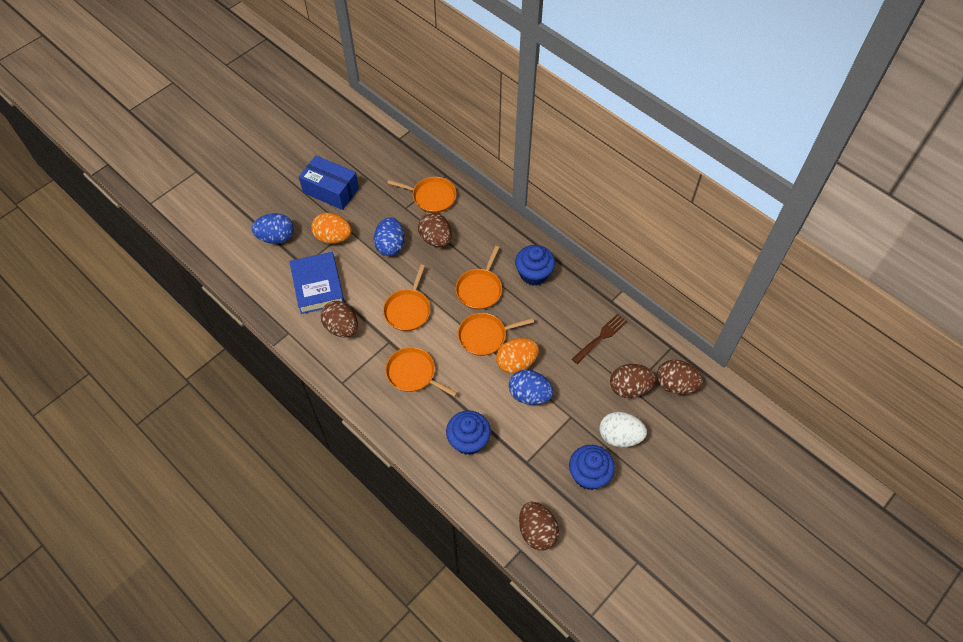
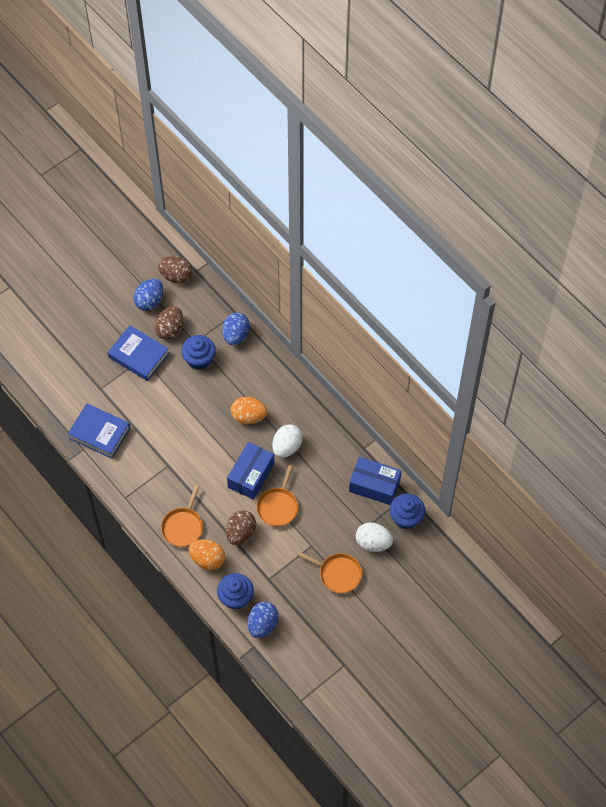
blue book: 1 -> 2
blue box: 1 -> 2
brown egg: 5 -> 3
brown fork: 1 -> 0
orange pan: 5 -> 3
white egg: 1 -> 2

